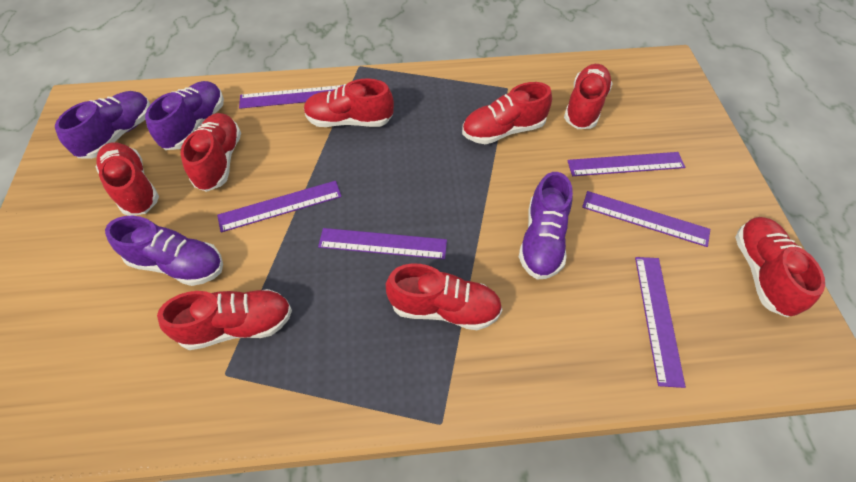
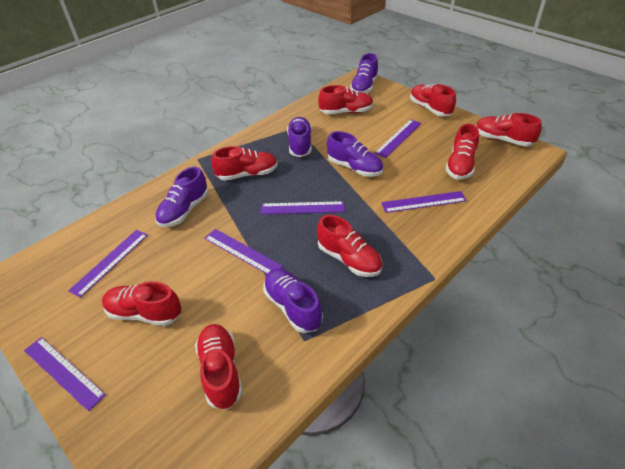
purple shoe: 4 -> 5

